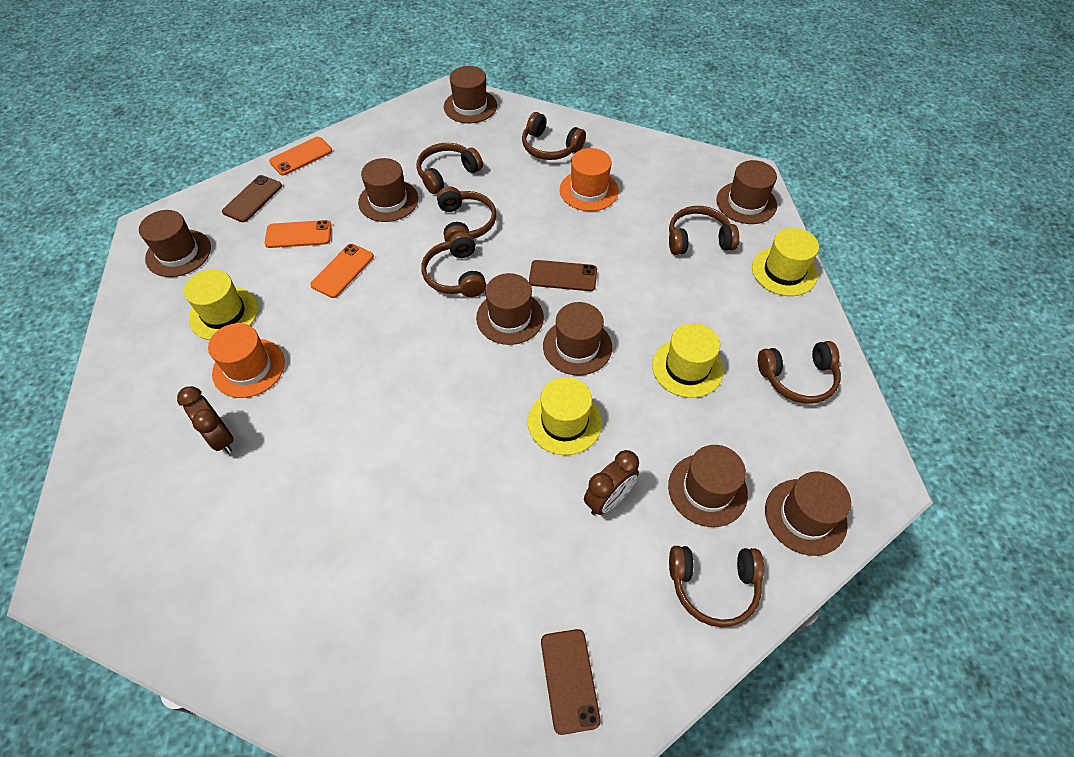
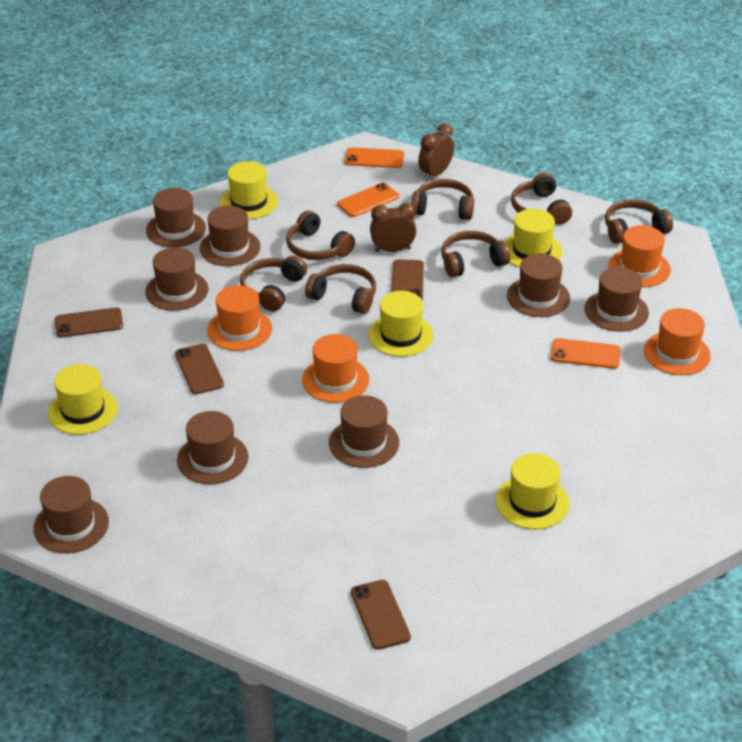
brown phone: 3 -> 4
orange hat: 2 -> 4
yellow hat: 4 -> 5

